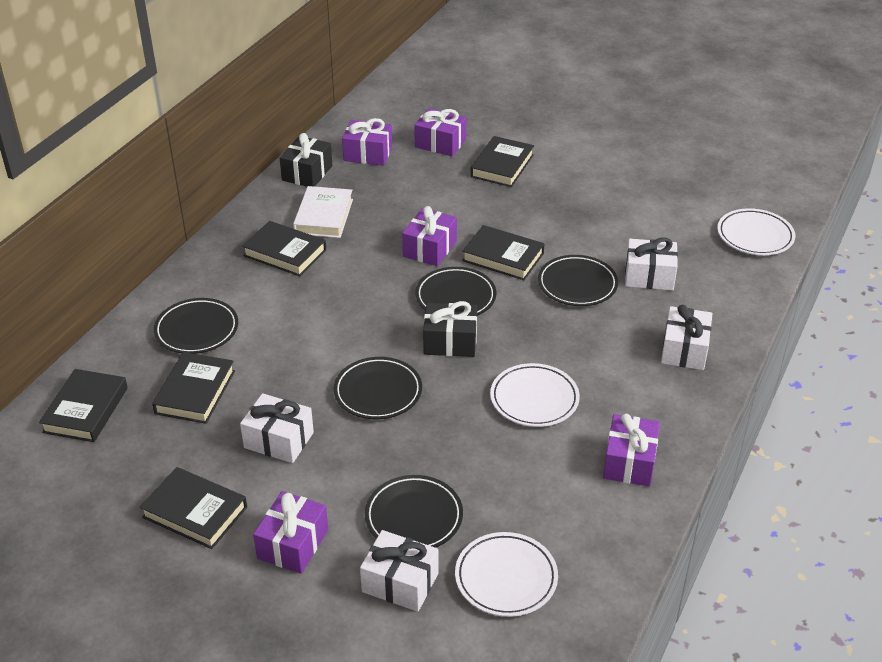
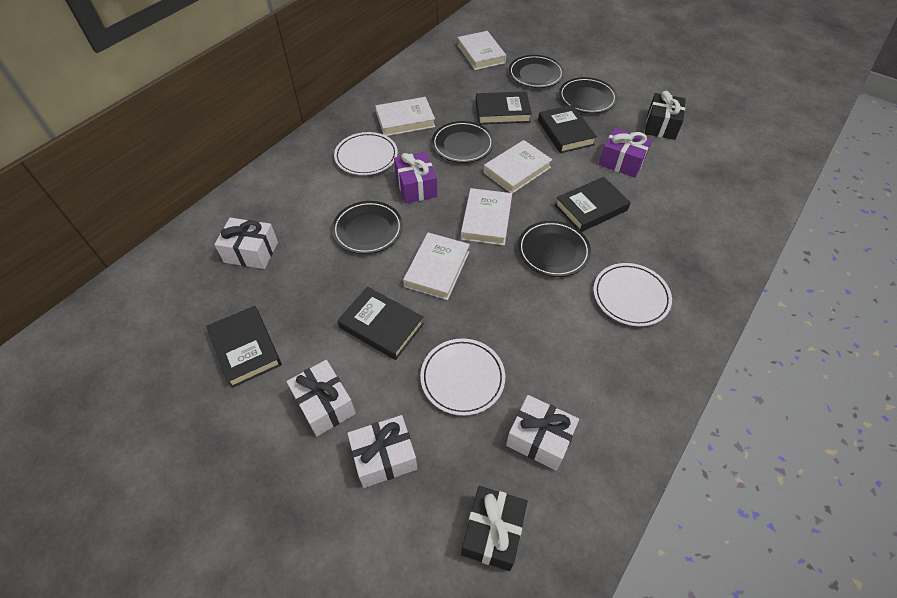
black book: 6 -> 5
purple gift: 5 -> 2
white book: 1 -> 5

